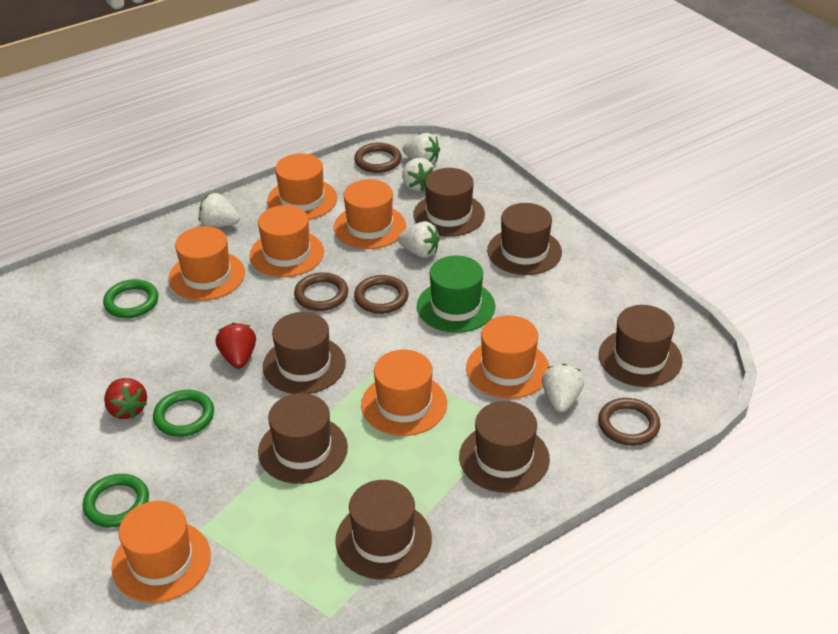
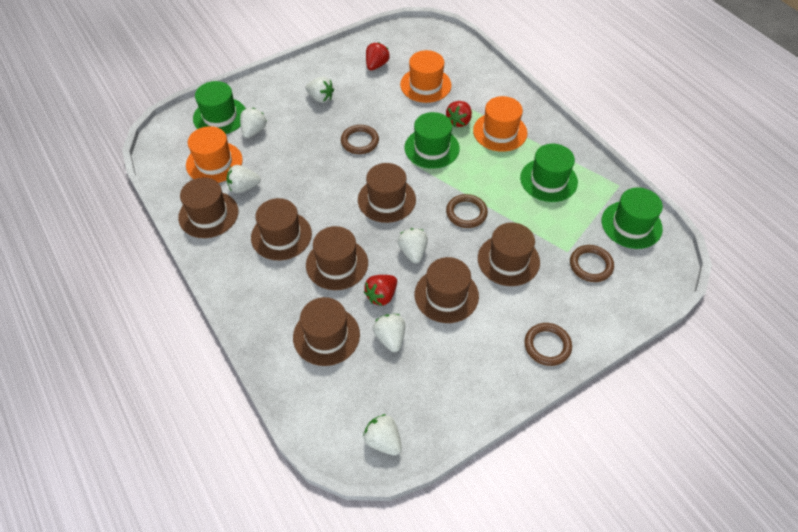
green hat: 1 -> 4
green ring: 3 -> 0
orange hat: 7 -> 3
red strawberry: 2 -> 3
white strawberry: 5 -> 6

